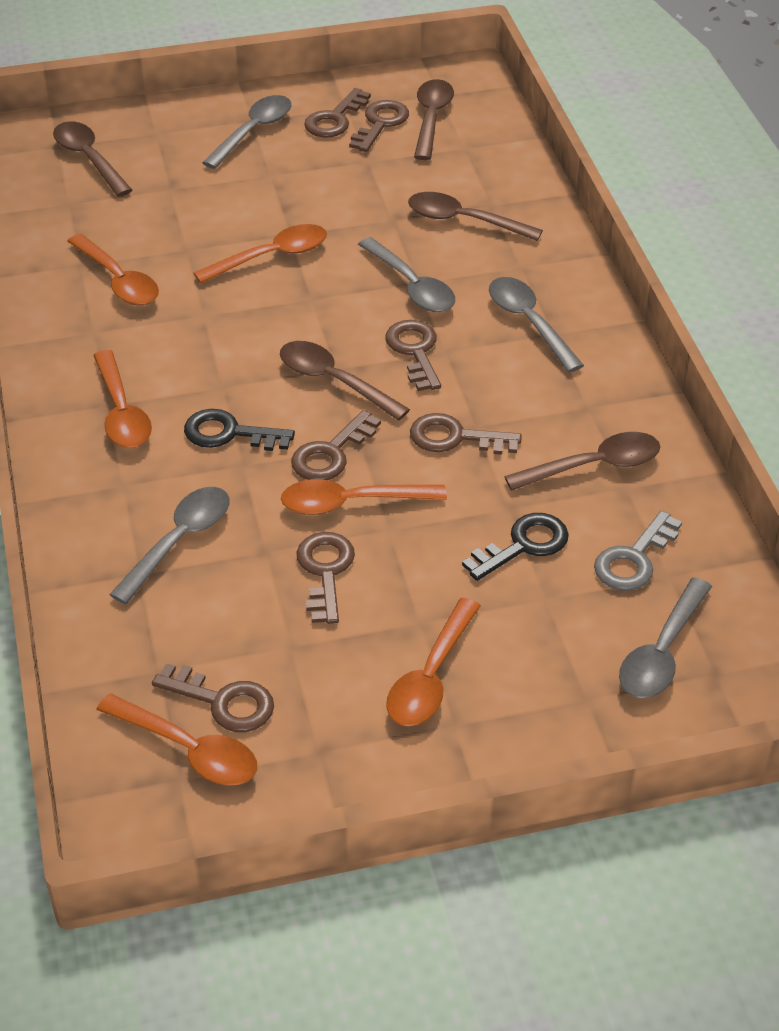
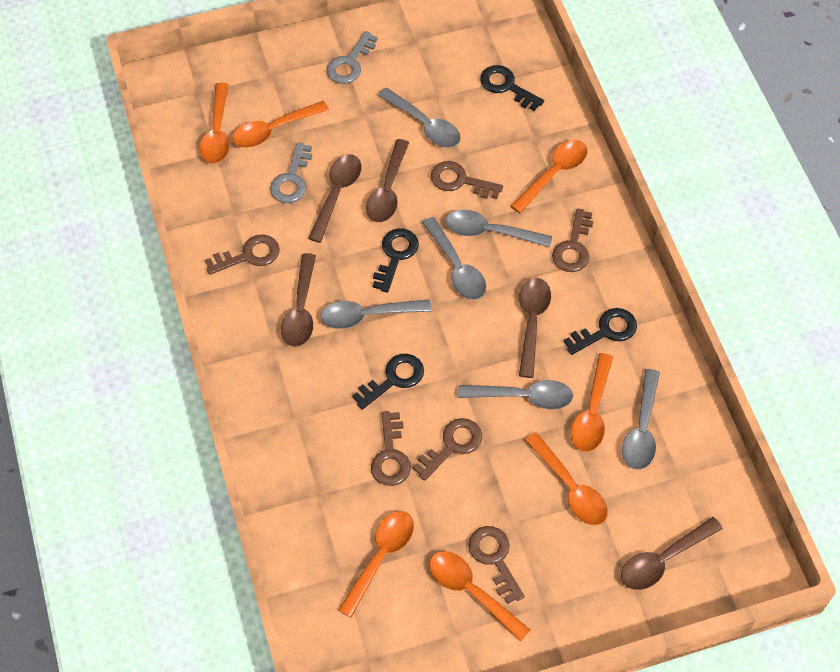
black key: 2 -> 4
brown key: 7 -> 6
grey key: 1 -> 2
grey spoon: 5 -> 6
orange spoon: 6 -> 7

